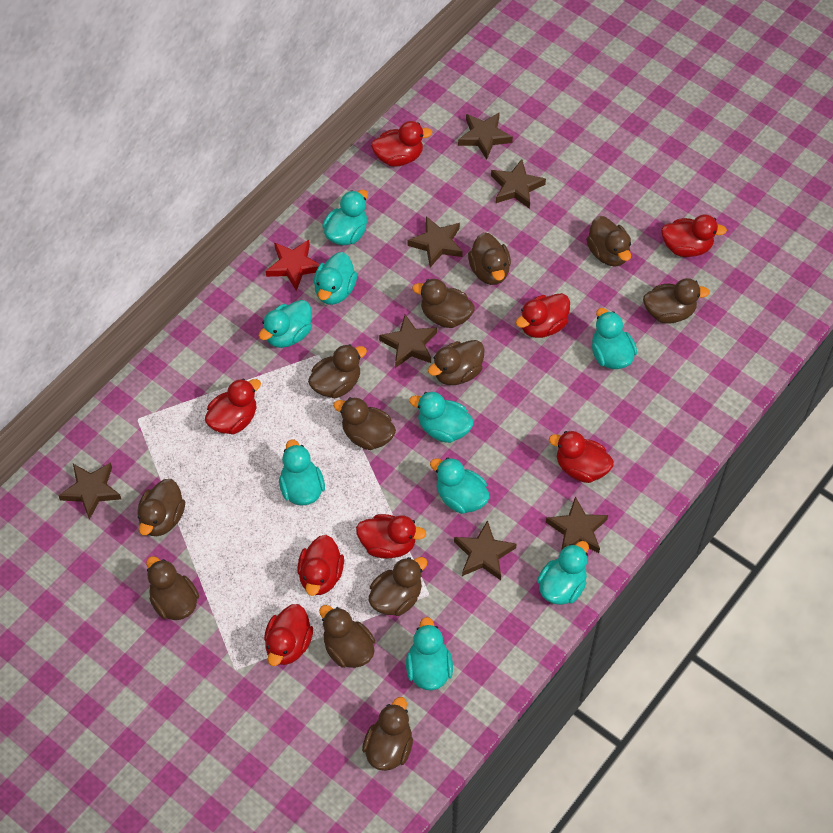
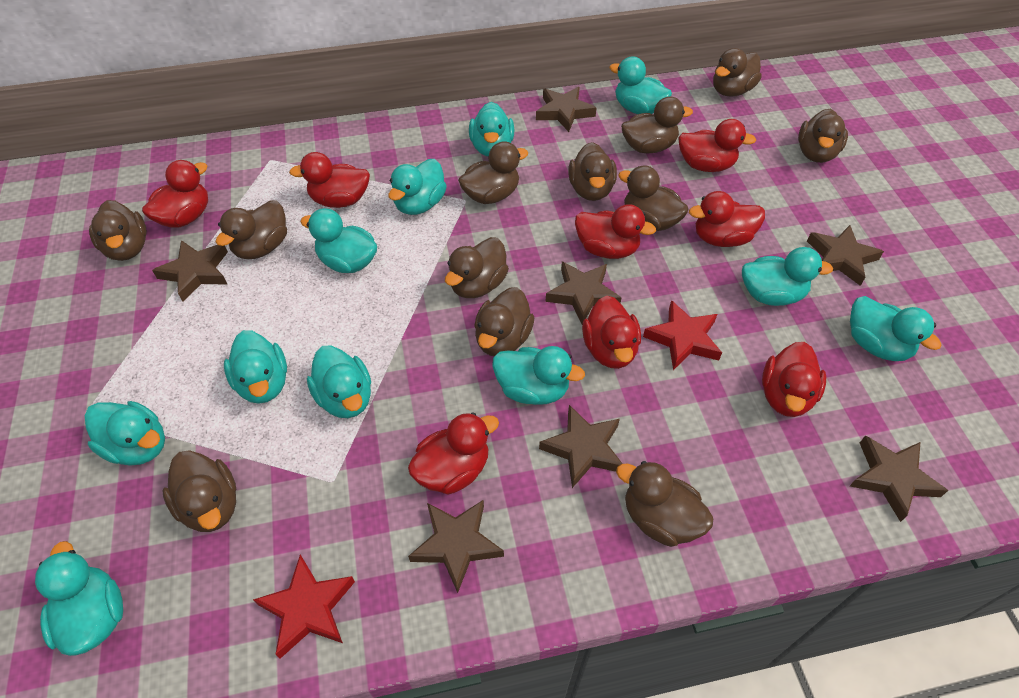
red star: 1 -> 2
turquoise duck: 9 -> 11

